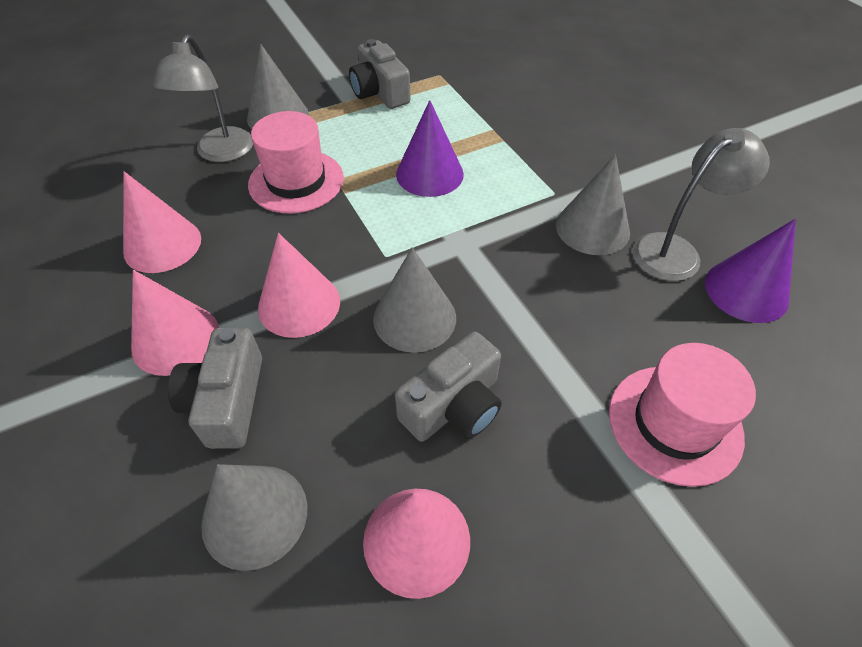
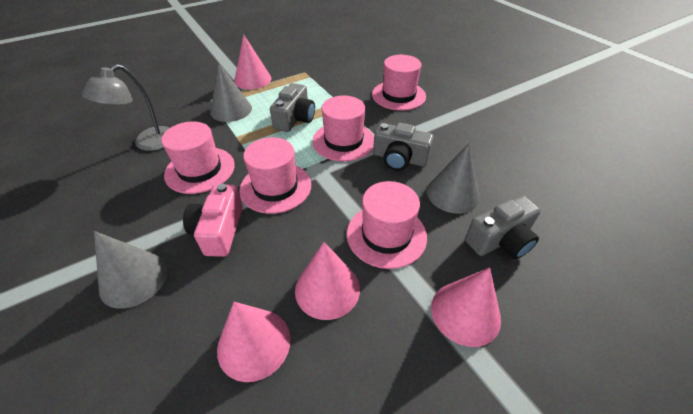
grey cone: 4 -> 3
grey lamp: 2 -> 1
pink camera: 0 -> 1
pink hat: 2 -> 5
purple cone: 2 -> 0

